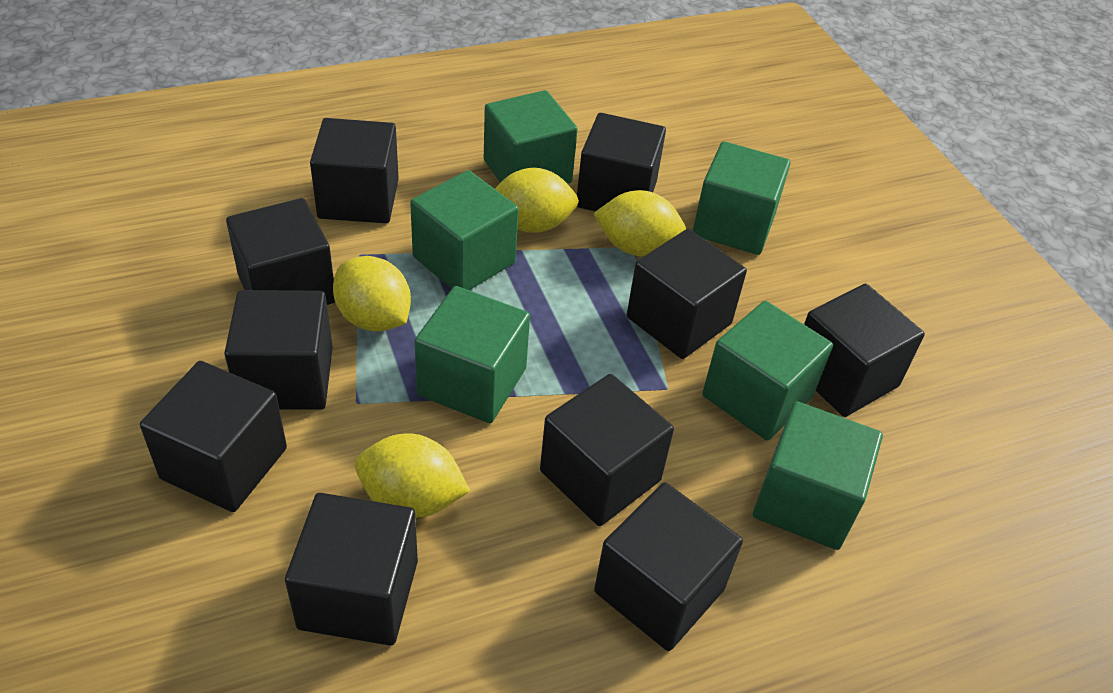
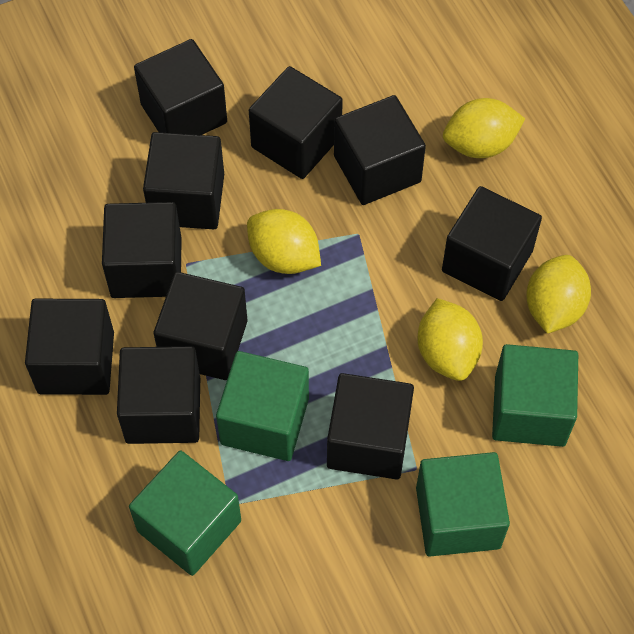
green cube: 6 -> 4

